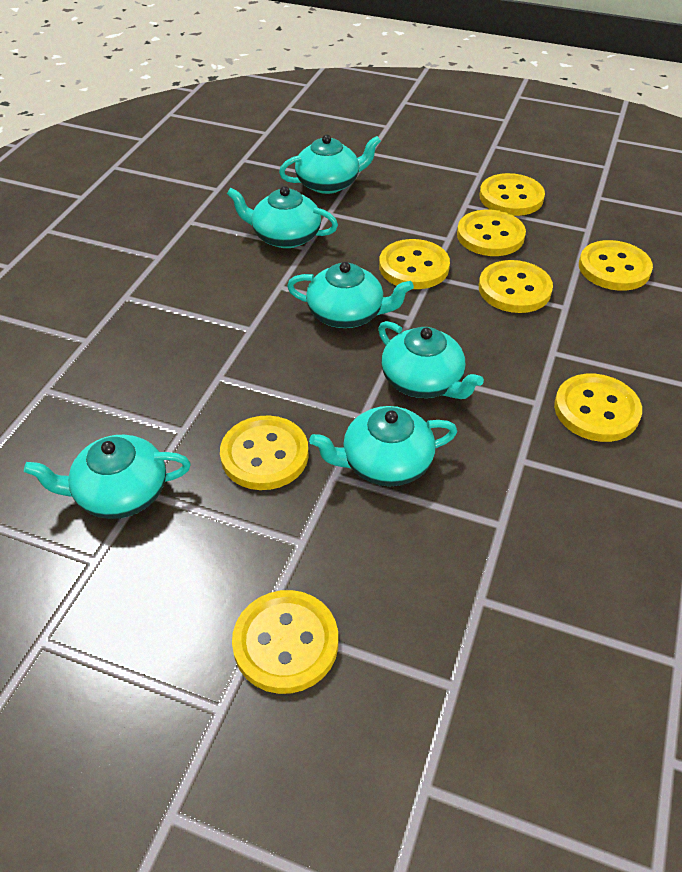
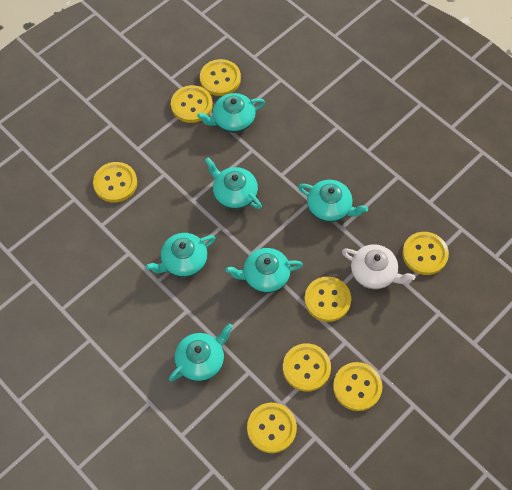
white teapot: 0 -> 1

